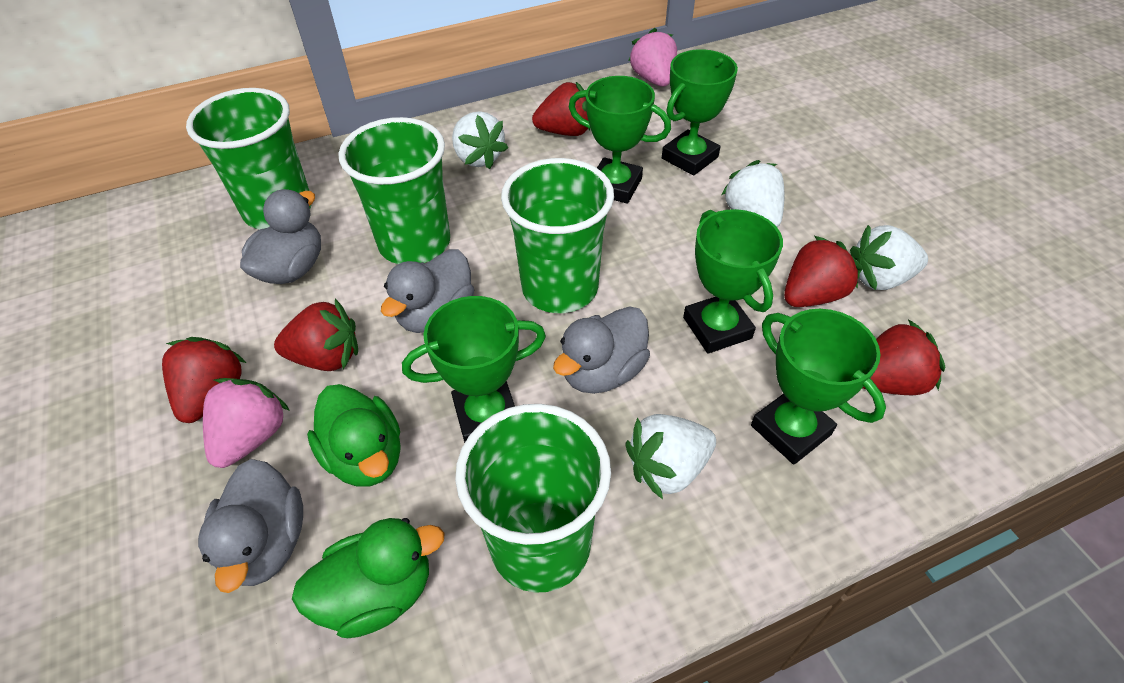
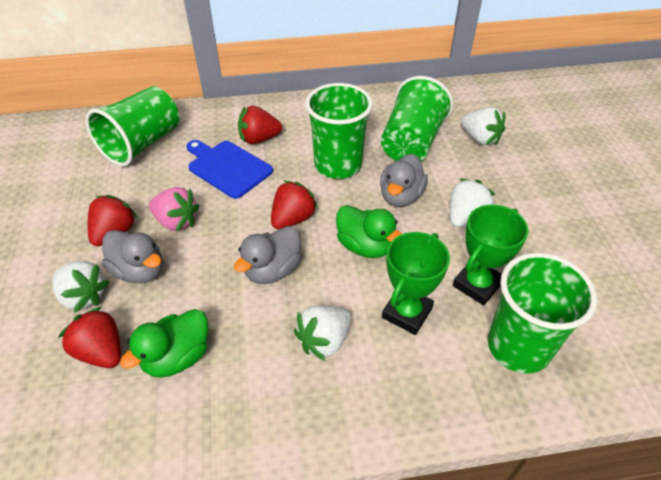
blue cutting board: 0 -> 1
green trophy: 5 -> 2
grey duck: 4 -> 3
pink strawberry: 2 -> 1
red strawberry: 5 -> 4

